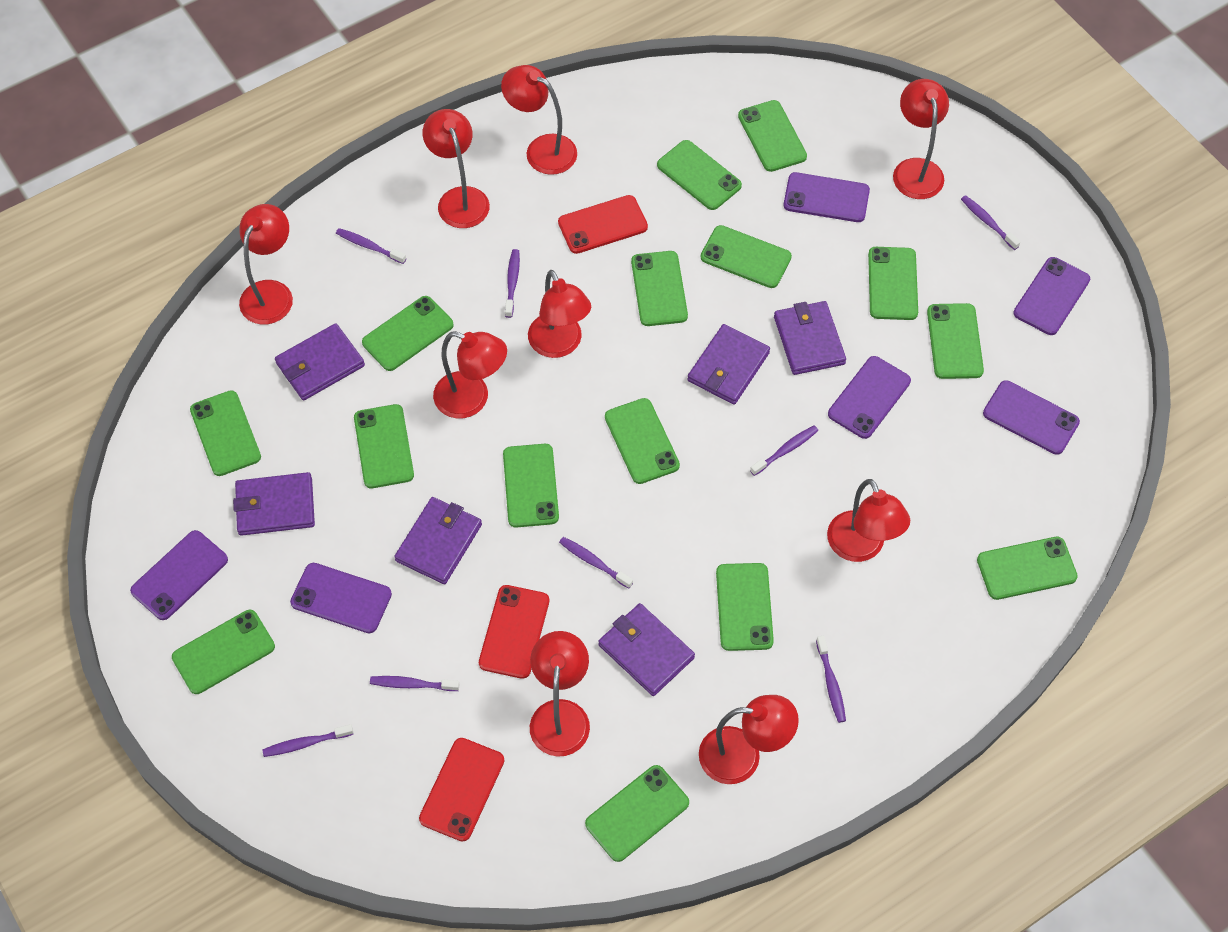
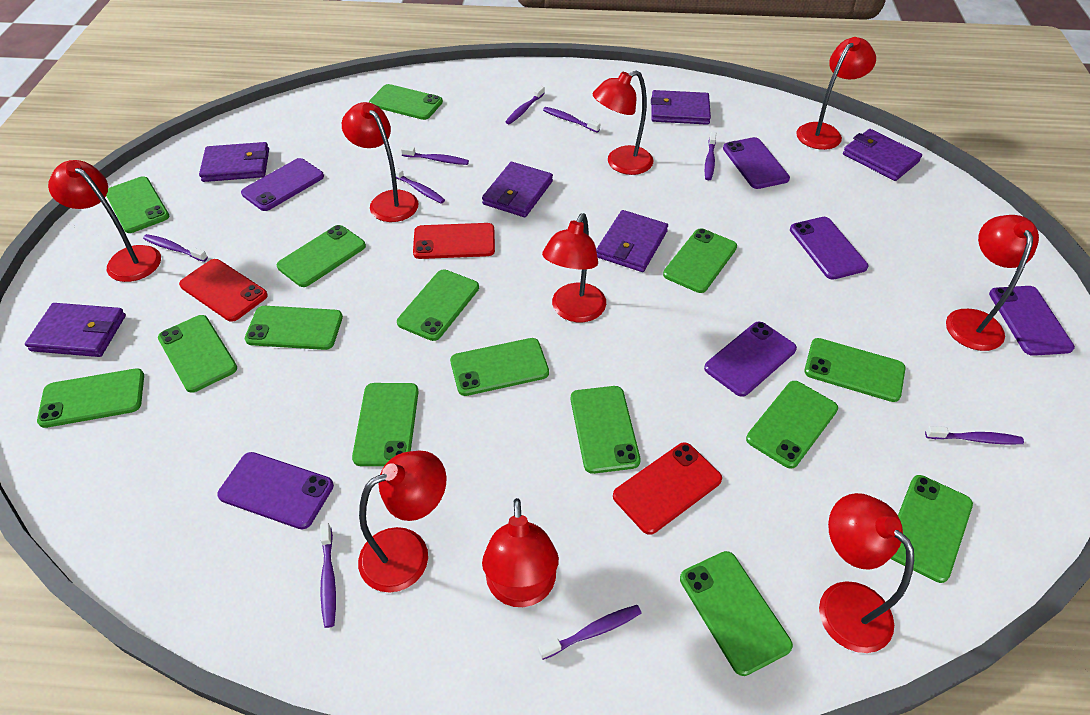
purple toothbrush: 8 -> 9

